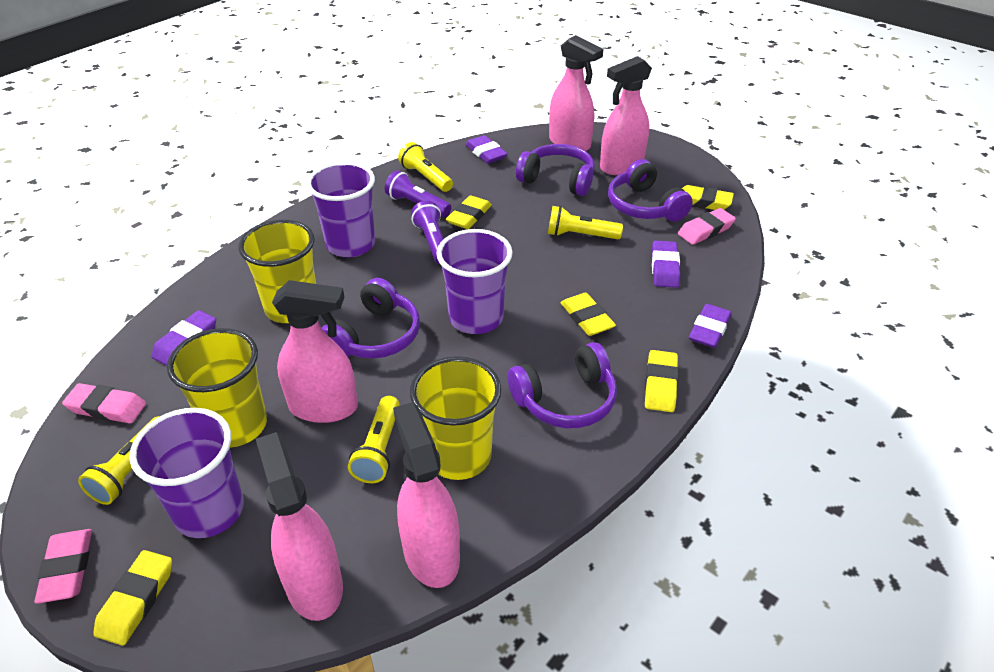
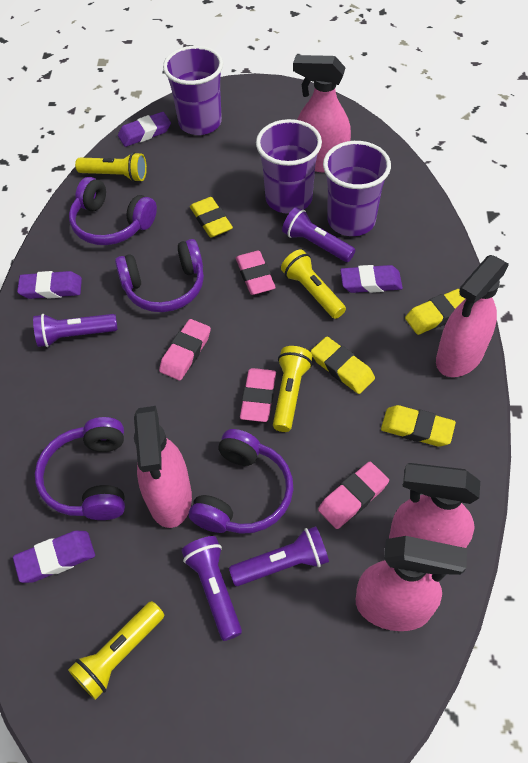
pink eraser: 3 -> 4
purple flashlight: 2 -> 4
yellow cup: 3 -> 0
yellow eraser: 5 -> 4

